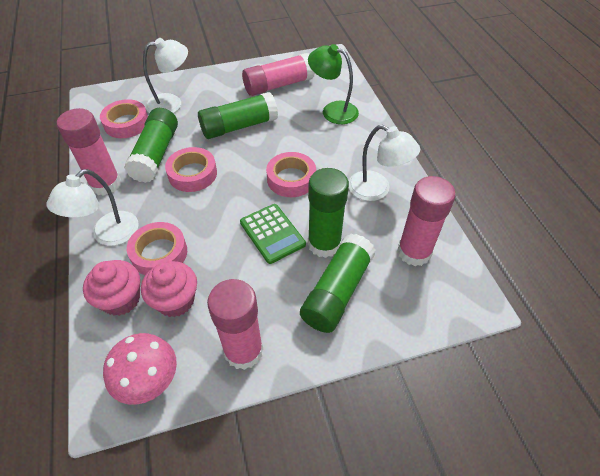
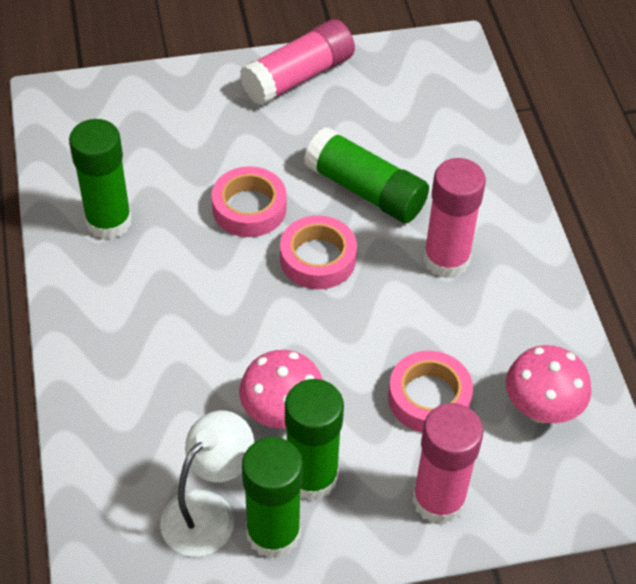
green calculator: 1 -> 0
green lamp: 1 -> 0
pink cupcake: 2 -> 0
pink glue stick: 4 -> 3
pink mushroom: 1 -> 2
pink tape: 4 -> 3
white lamp: 3 -> 1

